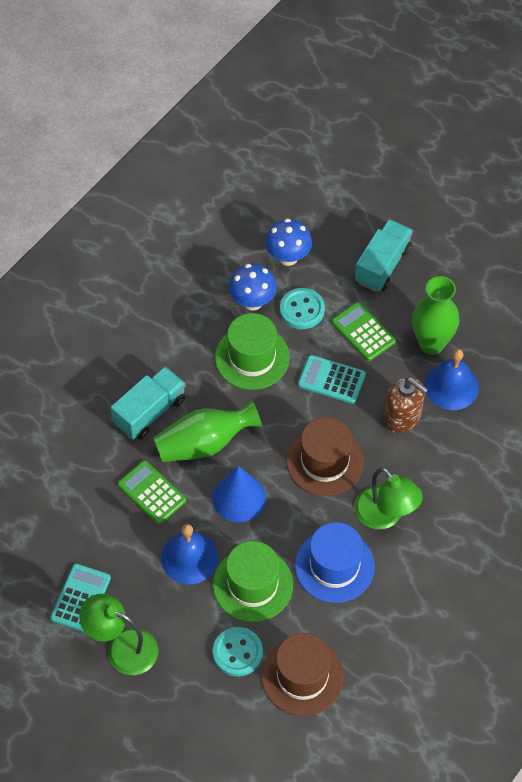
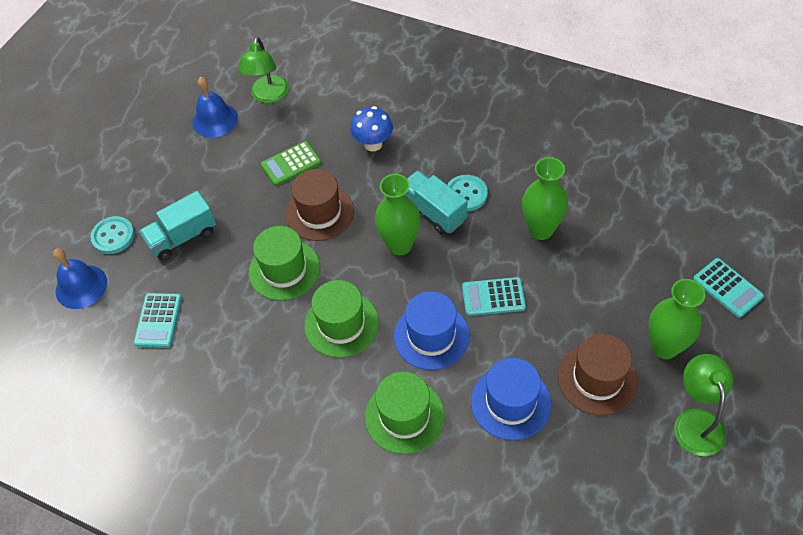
blue cone: 1 -> 0
blue hat: 1 -> 2
blue mushroom: 2 -> 1
brown soap dispenser: 1 -> 0
green calculator: 2 -> 1
green hat: 2 -> 3
green vase: 2 -> 3
turquoise calculator: 2 -> 3

